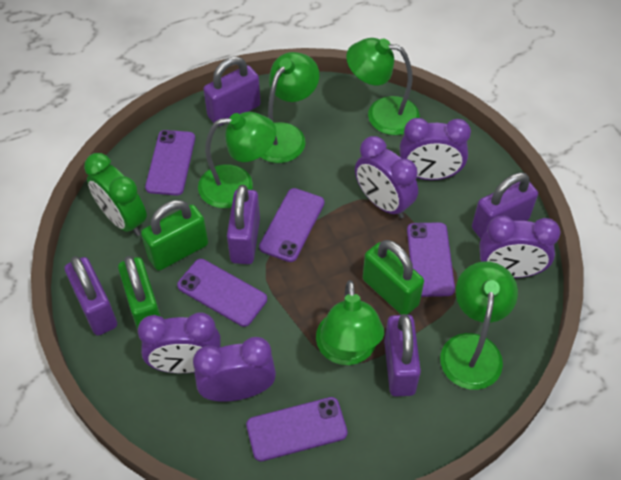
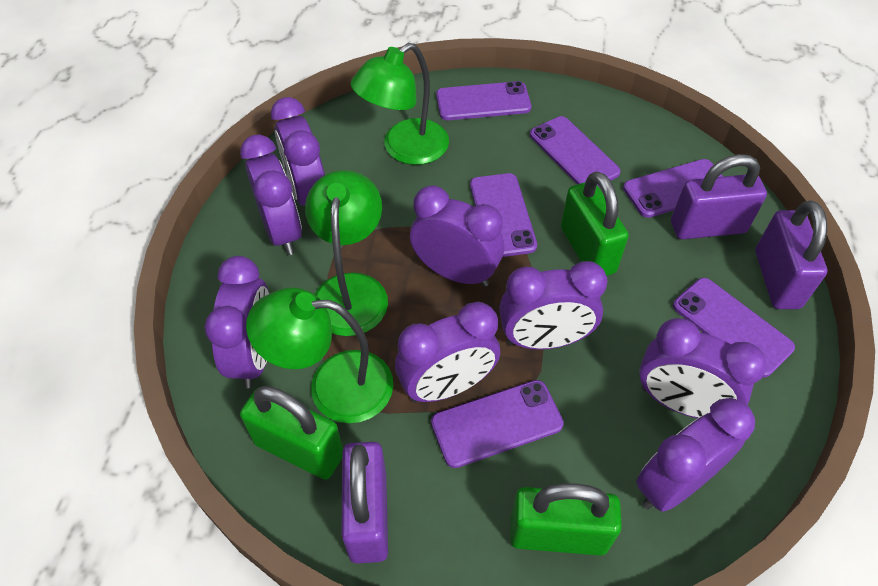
green clock: 1 -> 0
green lamp: 5 -> 3
purple clock: 5 -> 8
purple padlock: 5 -> 3
purple phone: 5 -> 6

